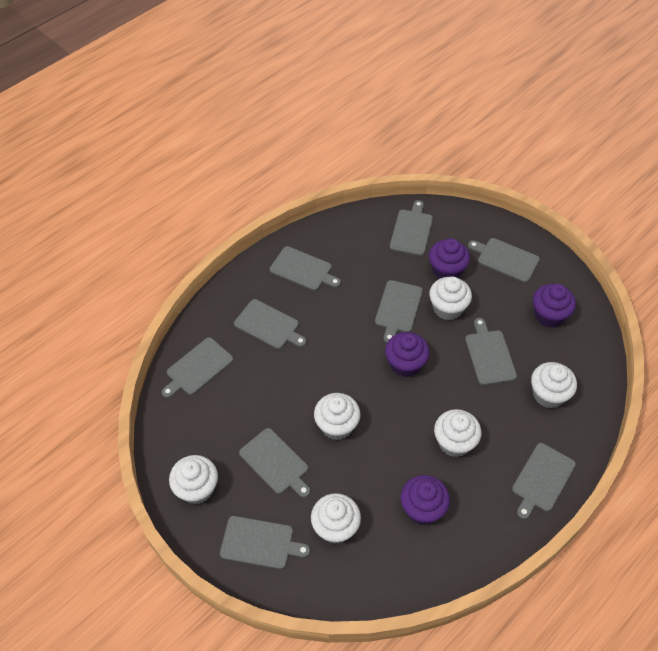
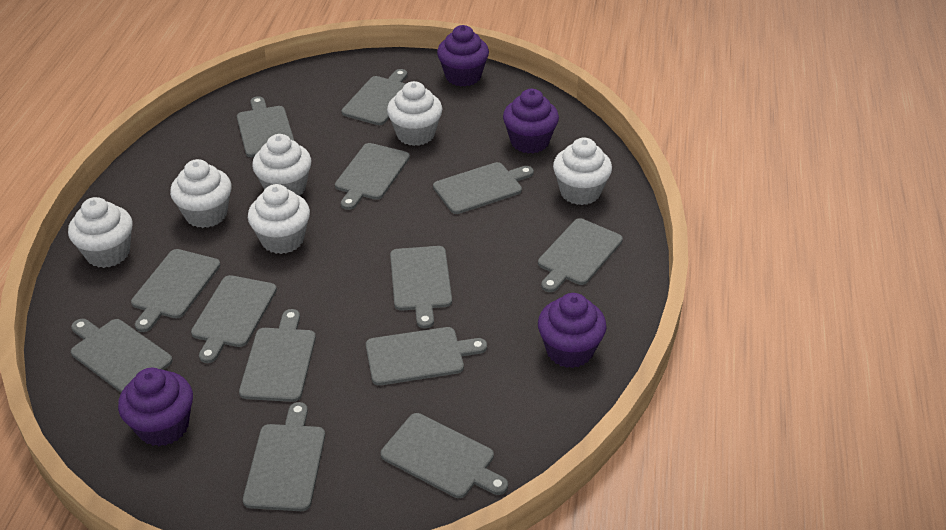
grey cutting board: 10 -> 13

